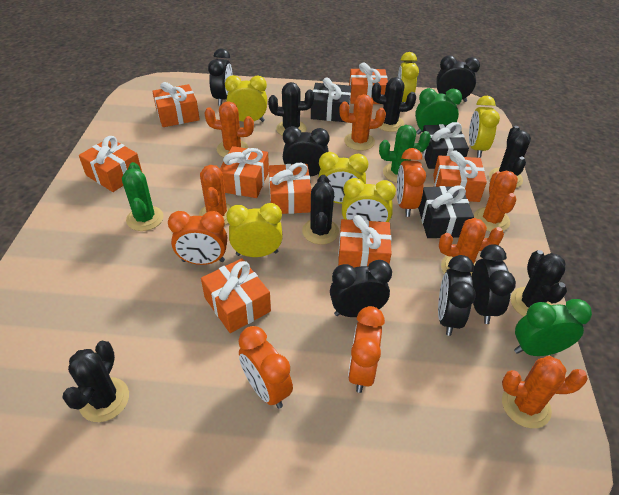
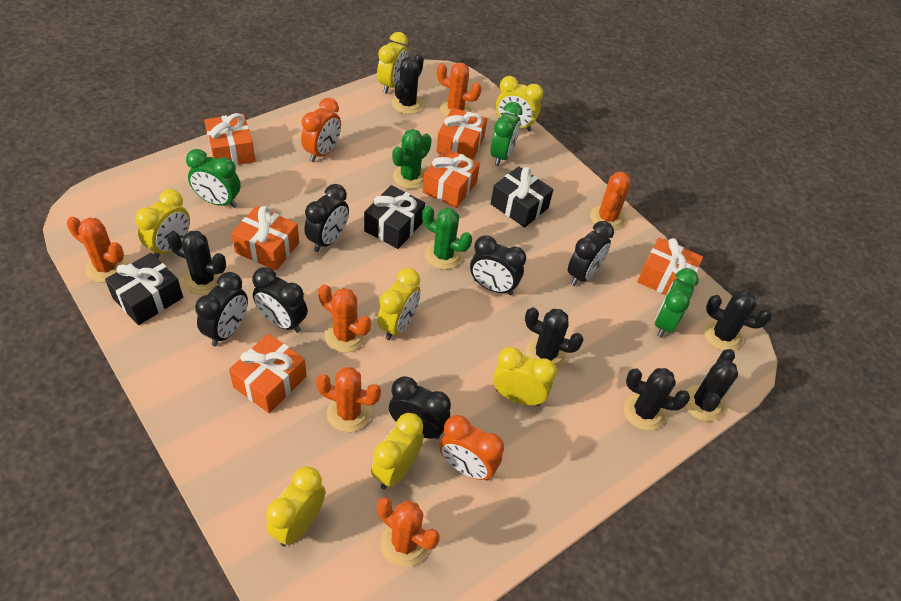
green clock: 2 -> 3
orange clock: 4 -> 2
orange gift: 8 -> 6
yellow clock: 6 -> 7

